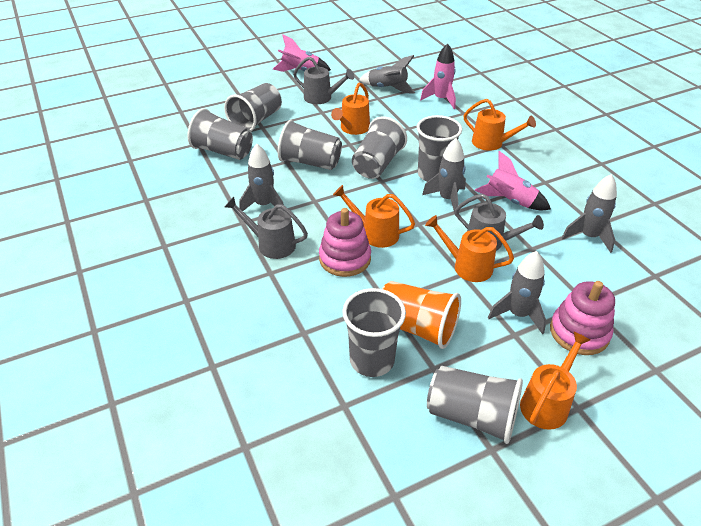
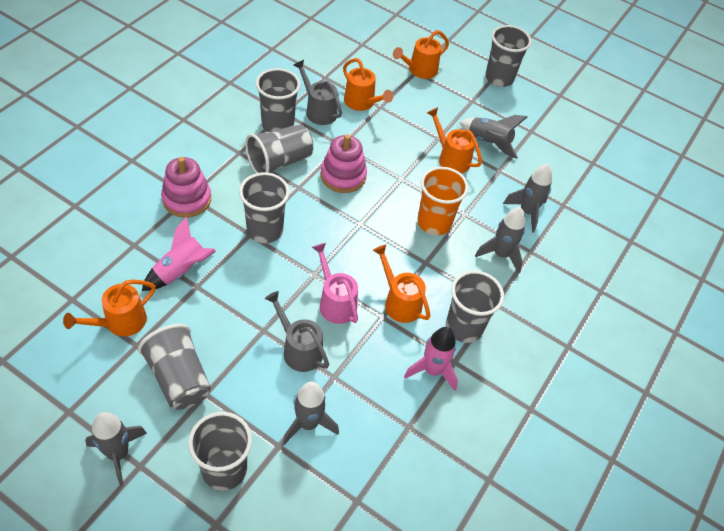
grey watering can: 3 -> 2
pink rocket: 3 -> 2
pink watering can: 0 -> 1

